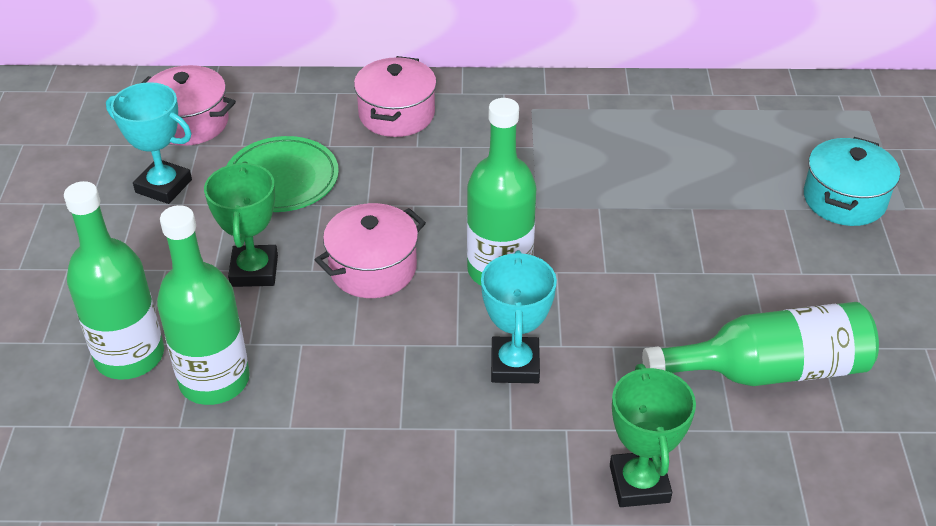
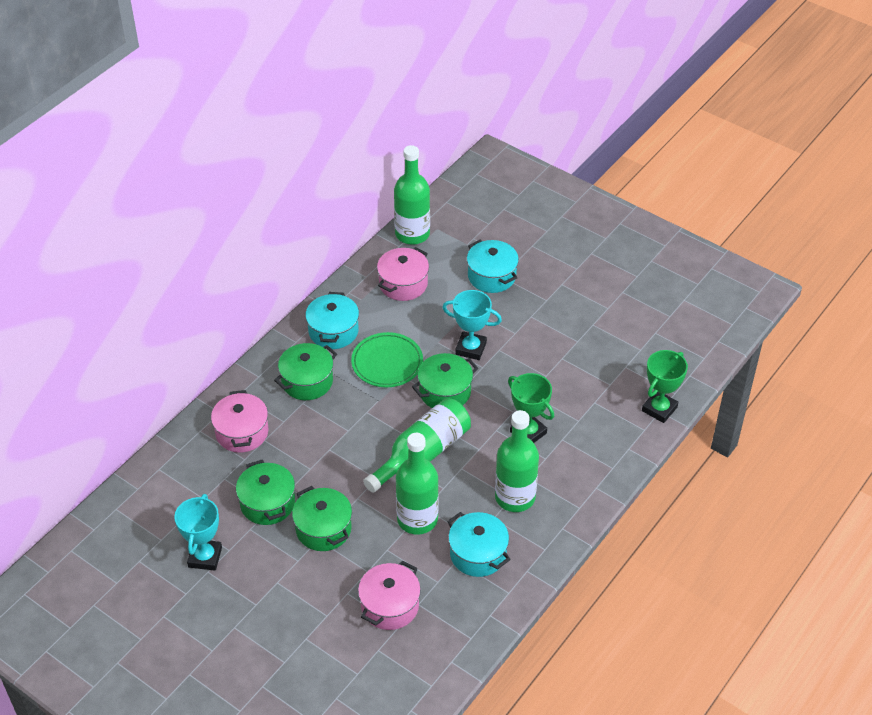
green pot: 0 -> 4
turquoise pot: 1 -> 3

